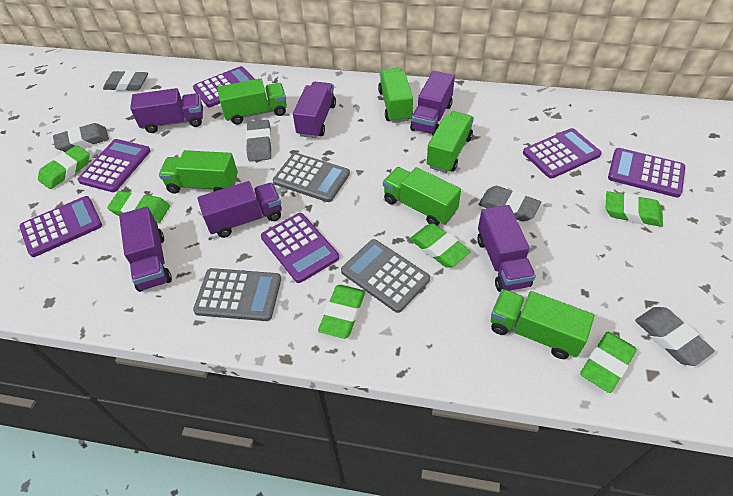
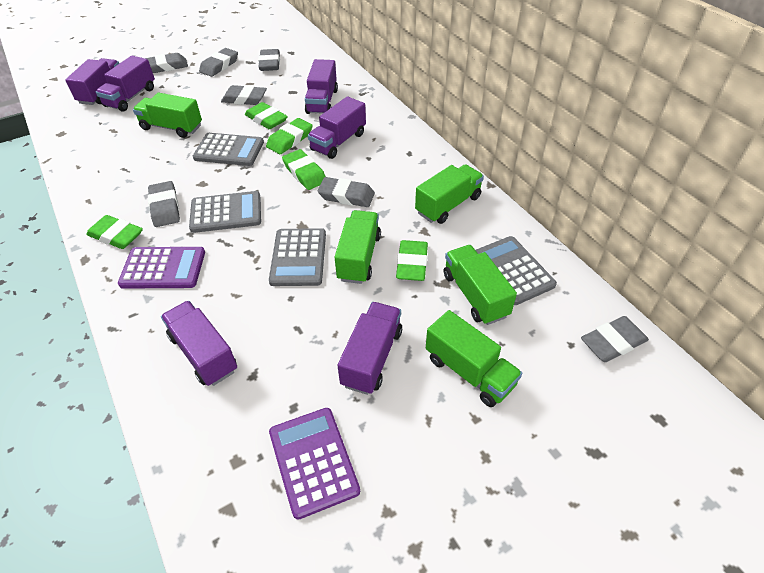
green eraser: 6 -> 5
green truck: 6 -> 5
grey calculator: 3 -> 4
grey eraser: 5 -> 7
purple calculator: 6 -> 2

